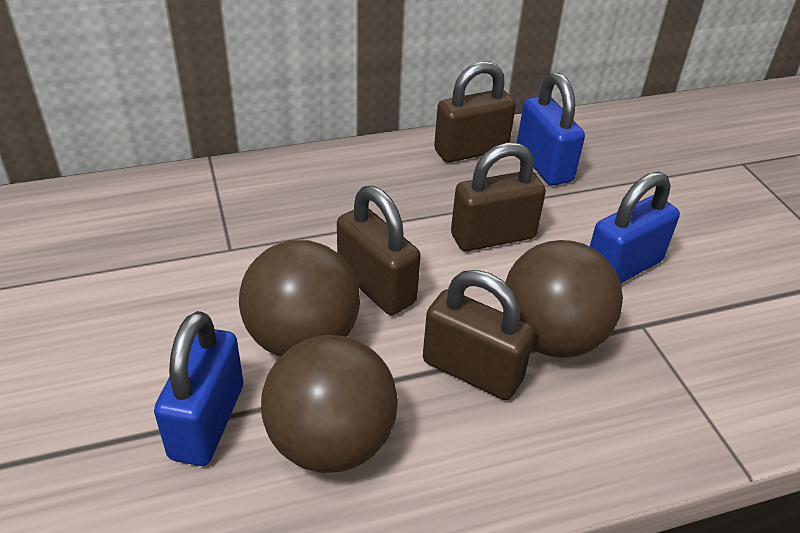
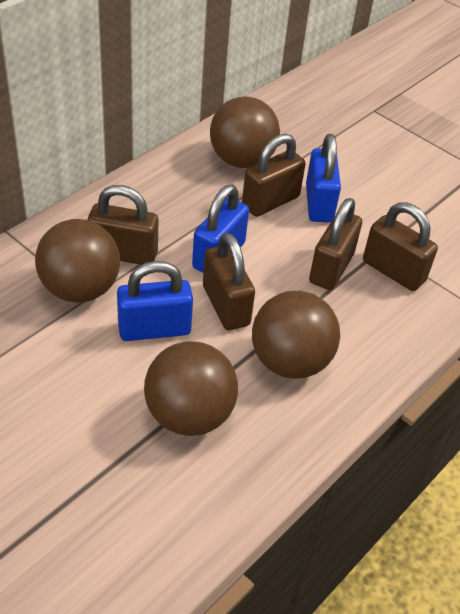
brown ball: 3 -> 4
brown padlock: 4 -> 5

